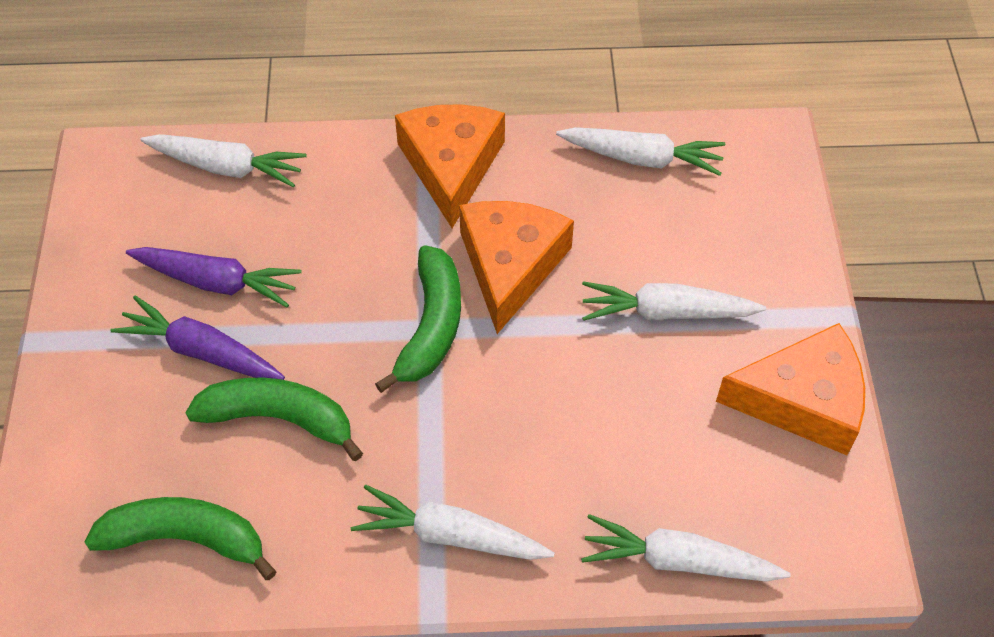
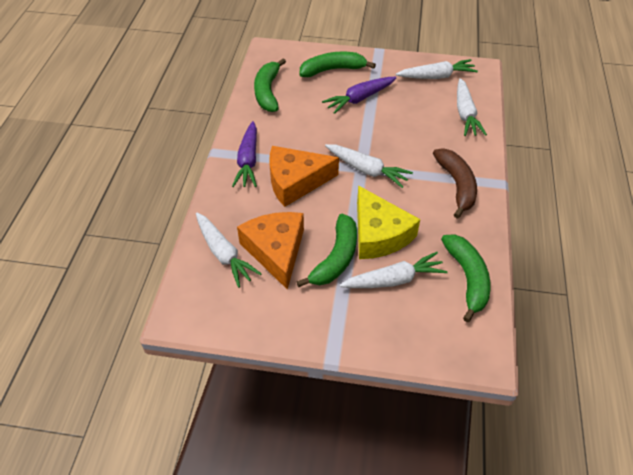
brown banana: 0 -> 1
green banana: 3 -> 4
orange cheese: 3 -> 2
yellow cheese: 0 -> 1

